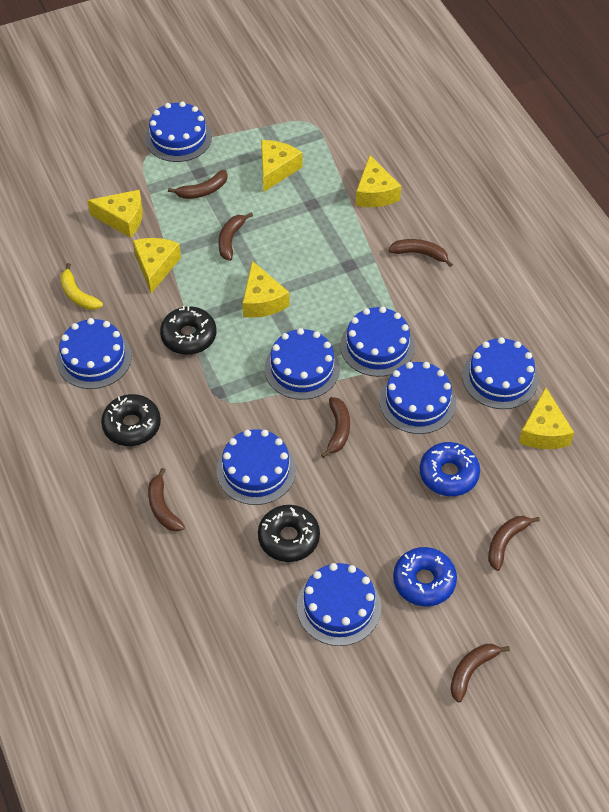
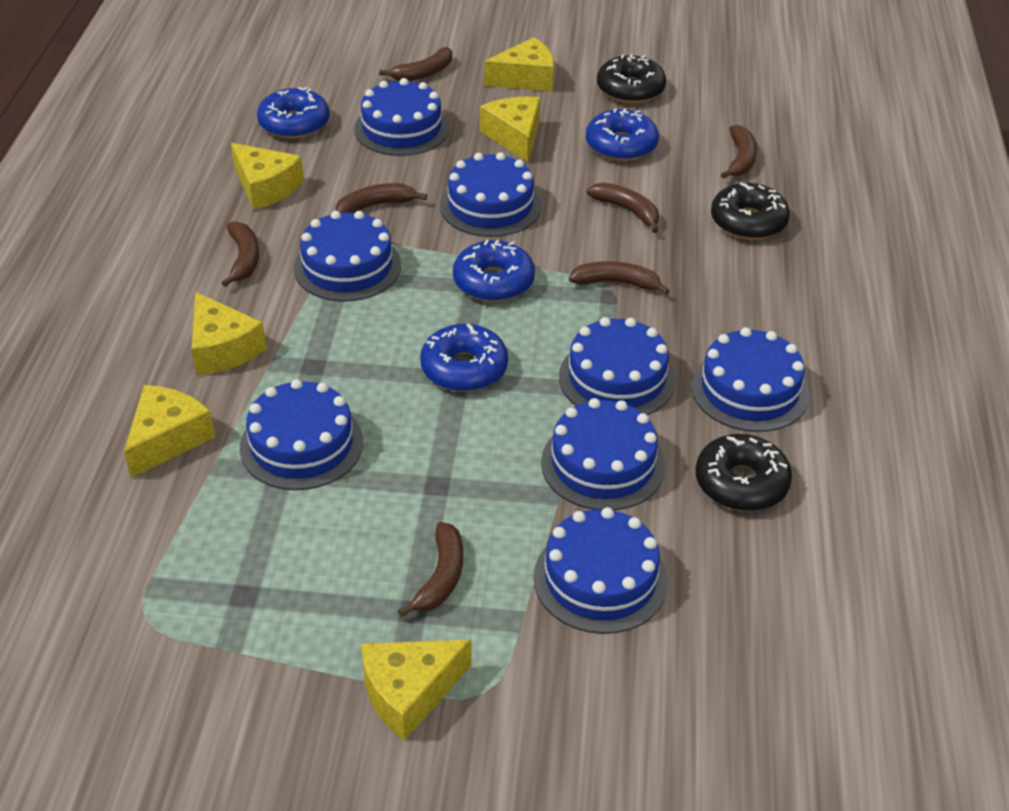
blue donut: 2 -> 4
yellow banana: 1 -> 0

